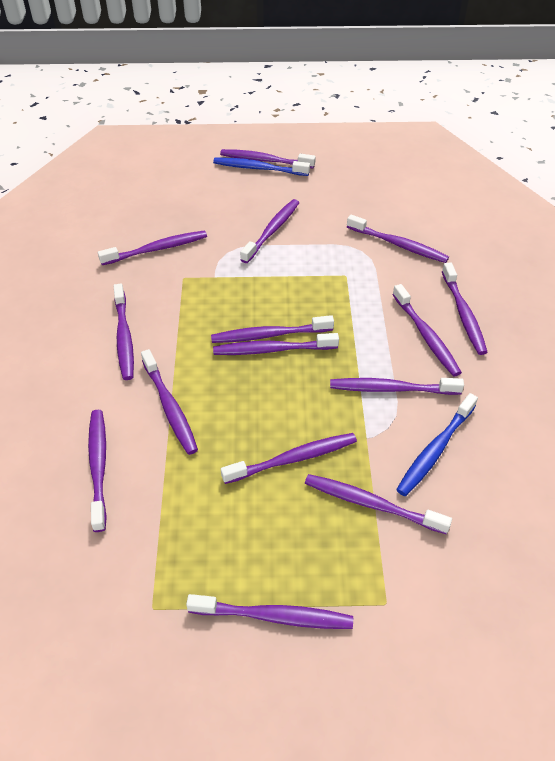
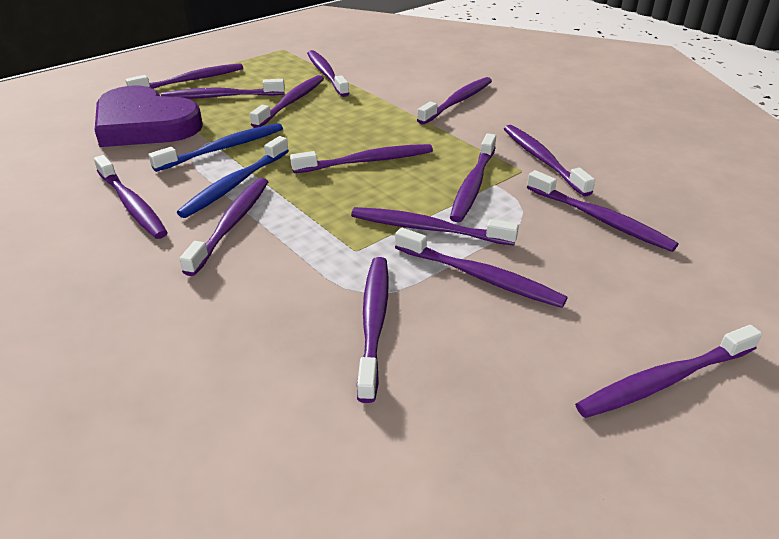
purple heart: 0 -> 1

